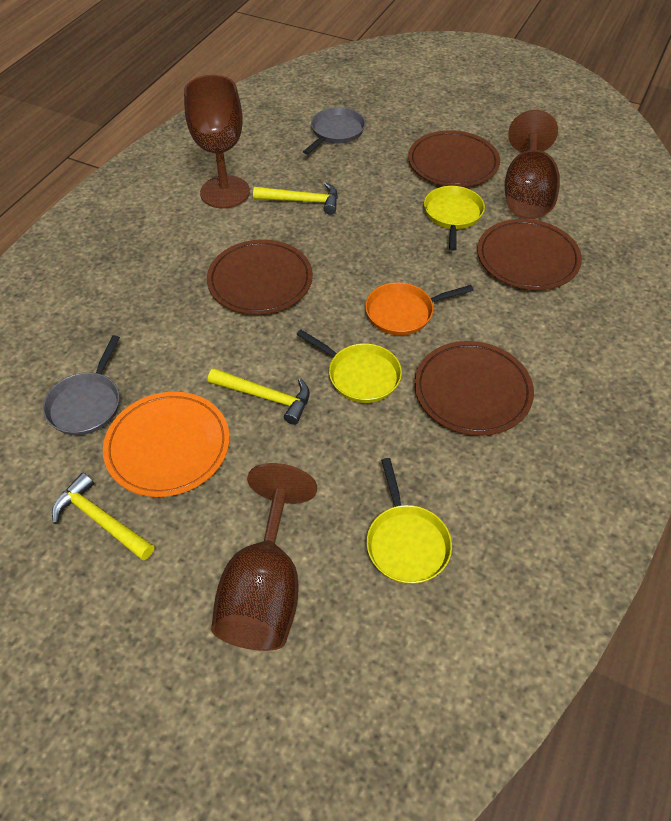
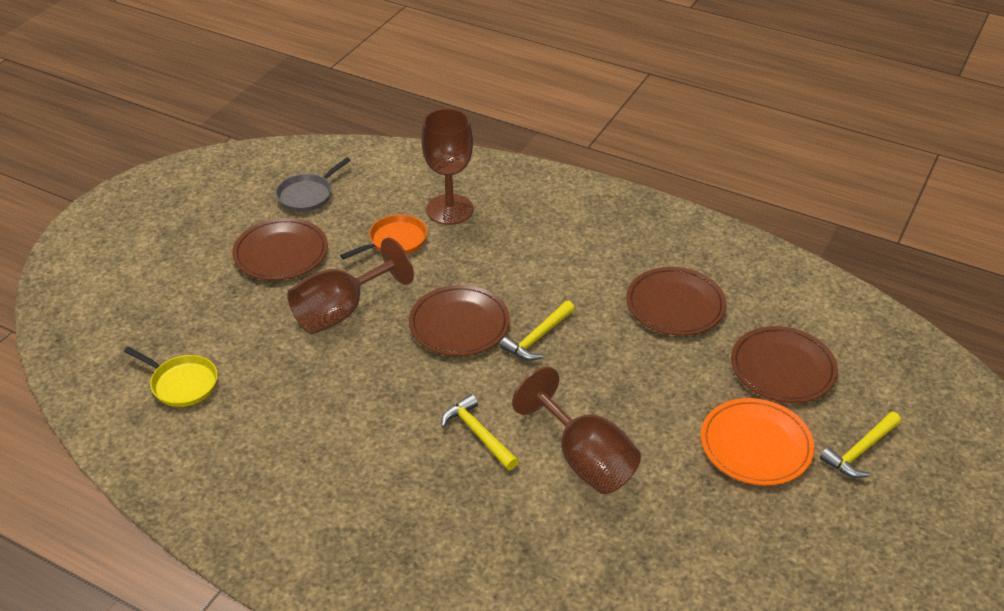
grey pan: 2 -> 1
yellow pan: 3 -> 1

